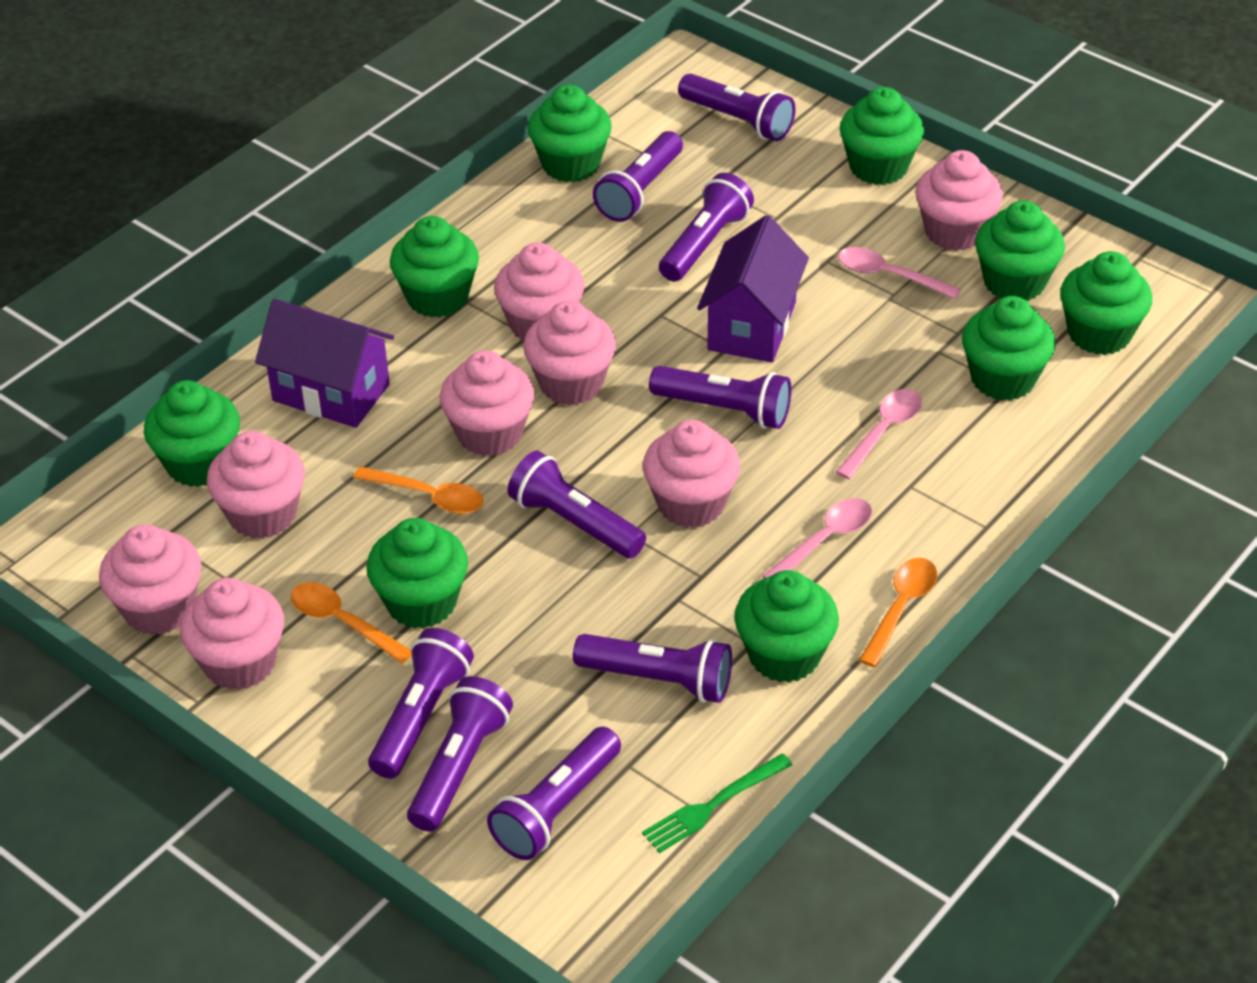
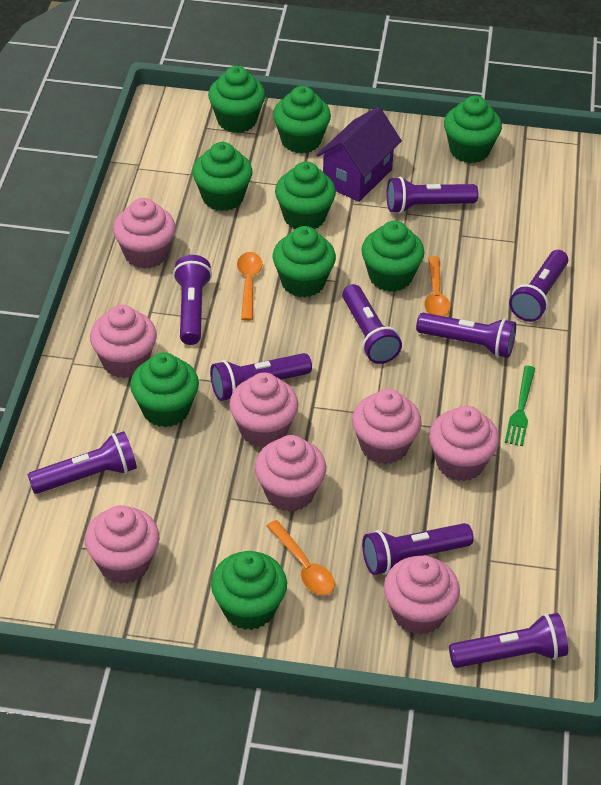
pink spoon: 3 -> 0
purple house: 2 -> 1

